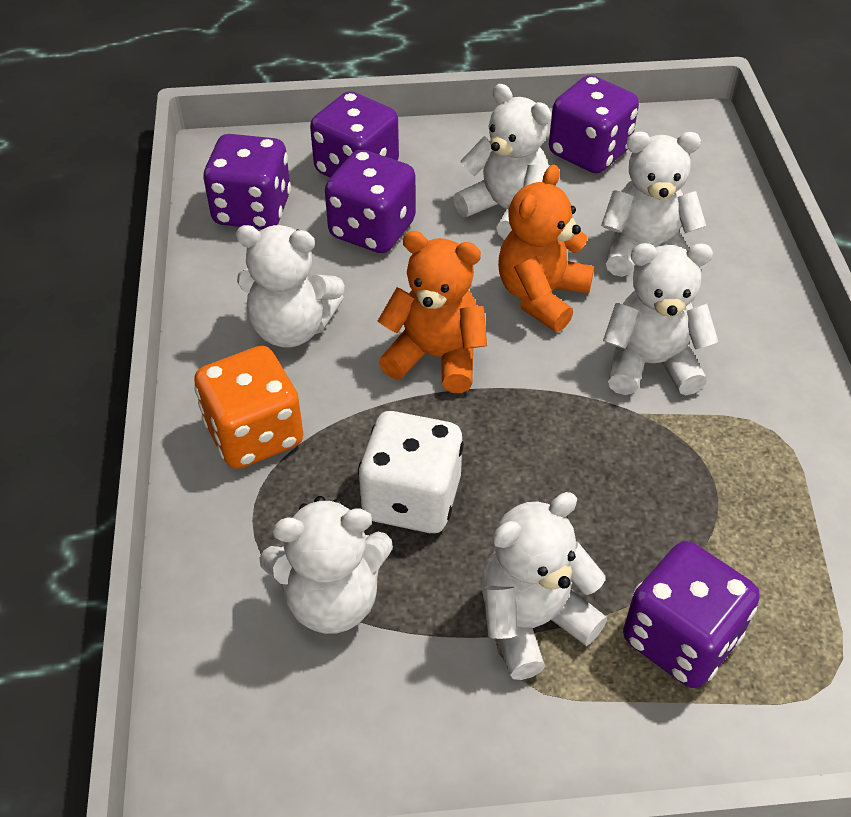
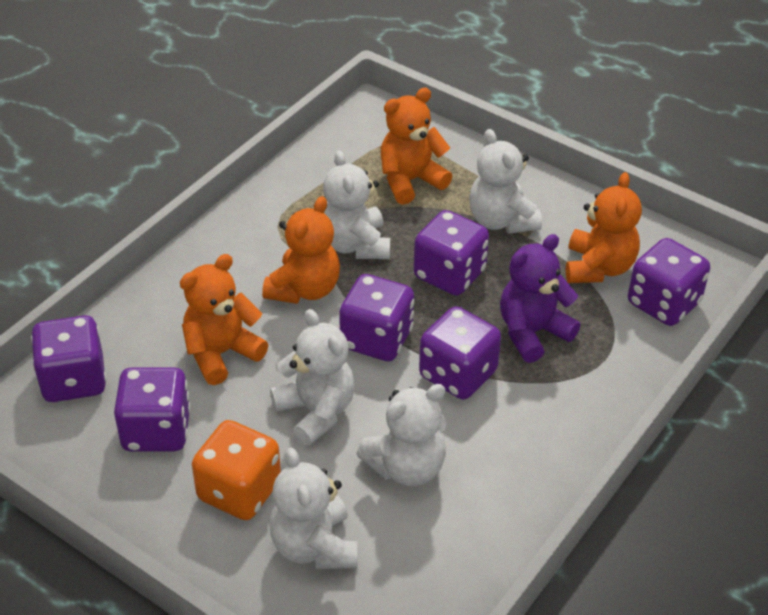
orange teddy bear: 2 -> 4
purple dice: 5 -> 6
purple teddy bear: 0 -> 1
white dice: 1 -> 0
white teddy bear: 6 -> 5

